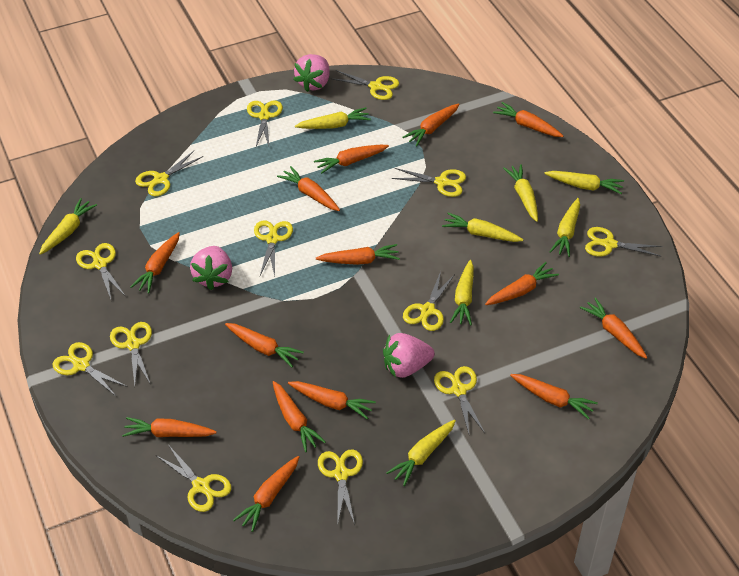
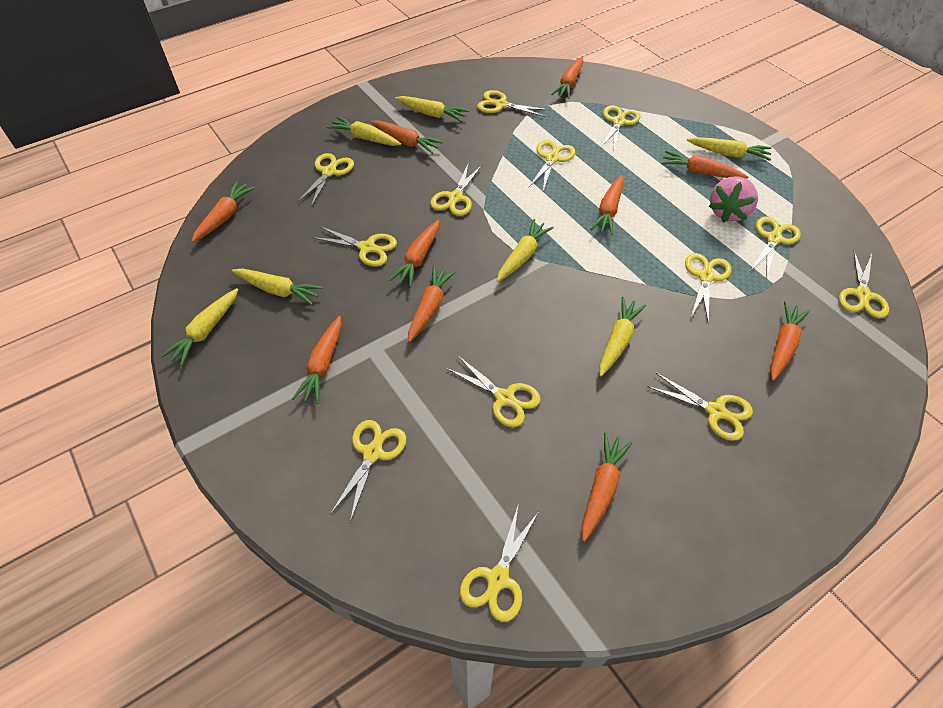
orange carrot: 14 -> 10
pink strawberry: 3 -> 1
yellow carrot: 8 -> 7

